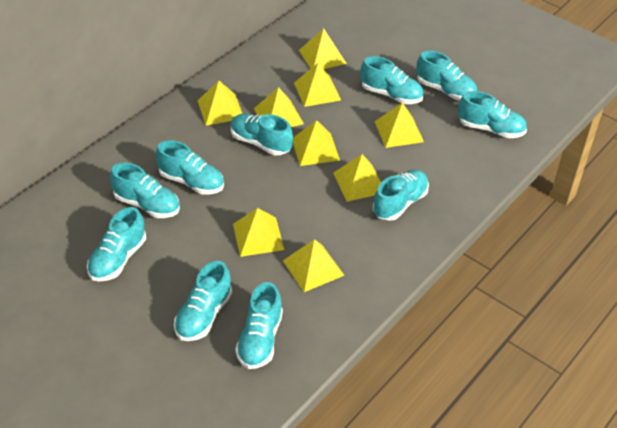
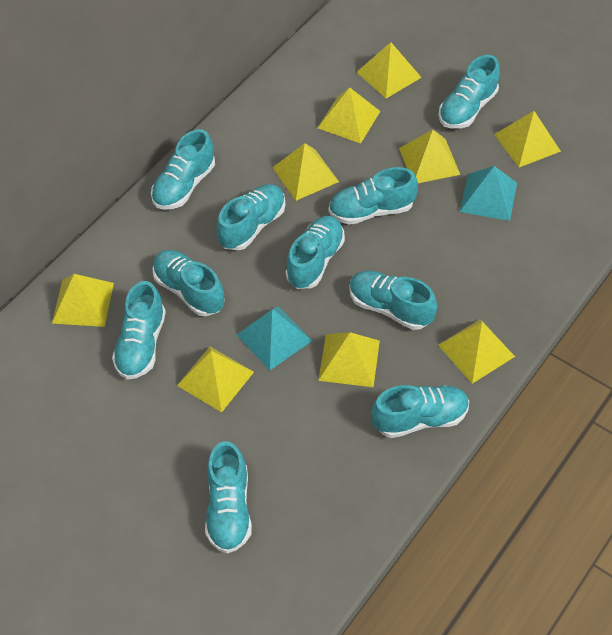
turquoise pyramid: 0 -> 2

